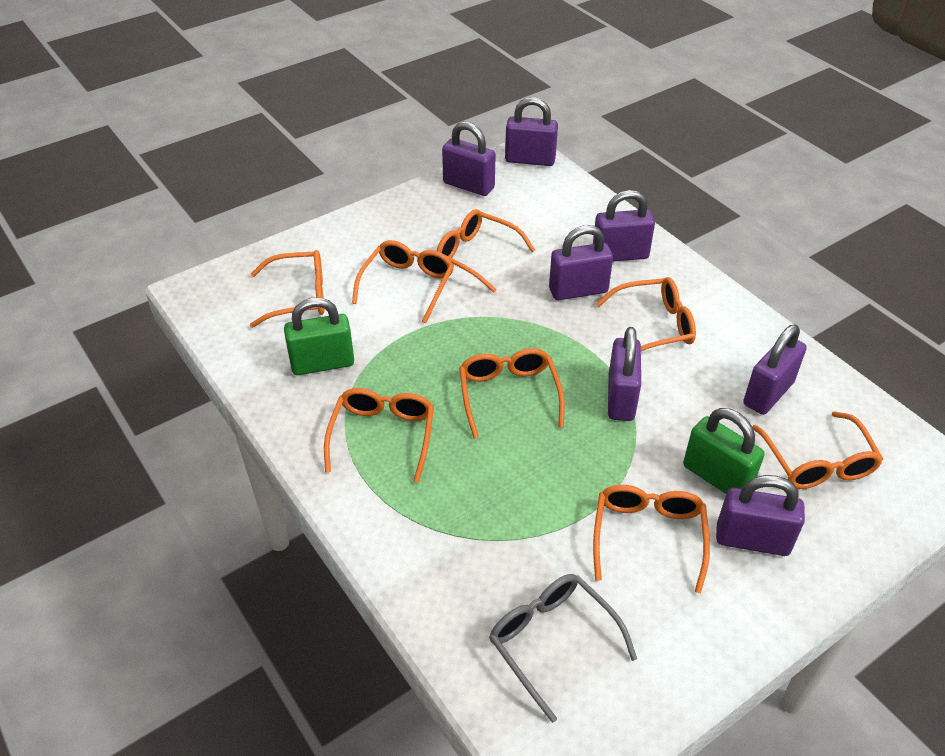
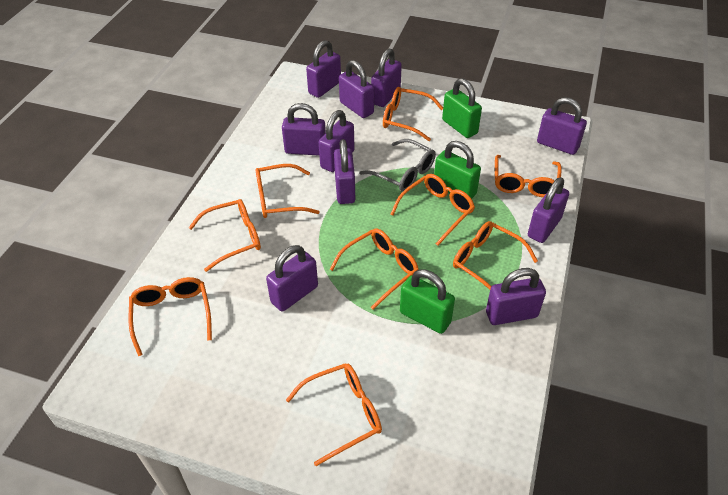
green padlock: 2 -> 3
orange glasses: 8 -> 9
purple padlock: 7 -> 10

